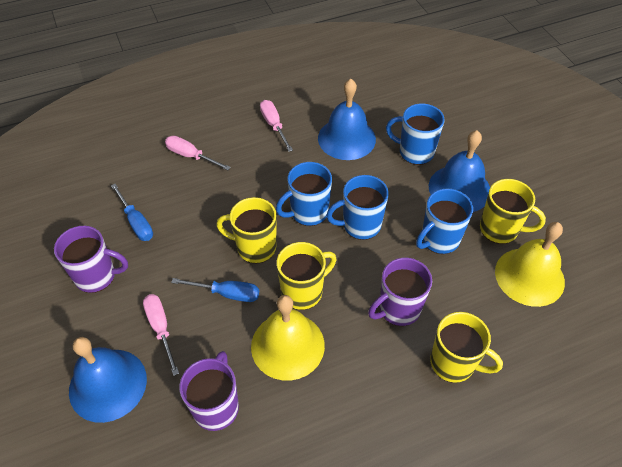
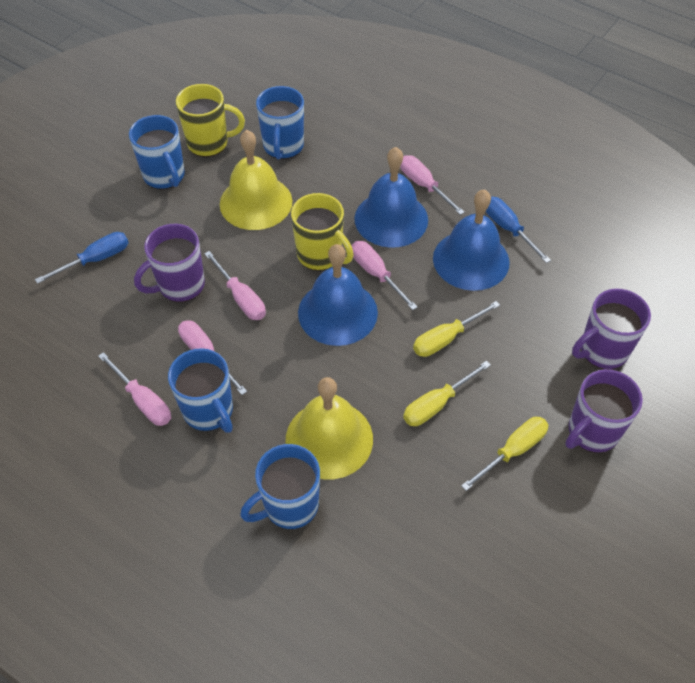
pink screwdriver: 3 -> 5
yellow mug: 4 -> 2
yellow screwdriver: 0 -> 3

